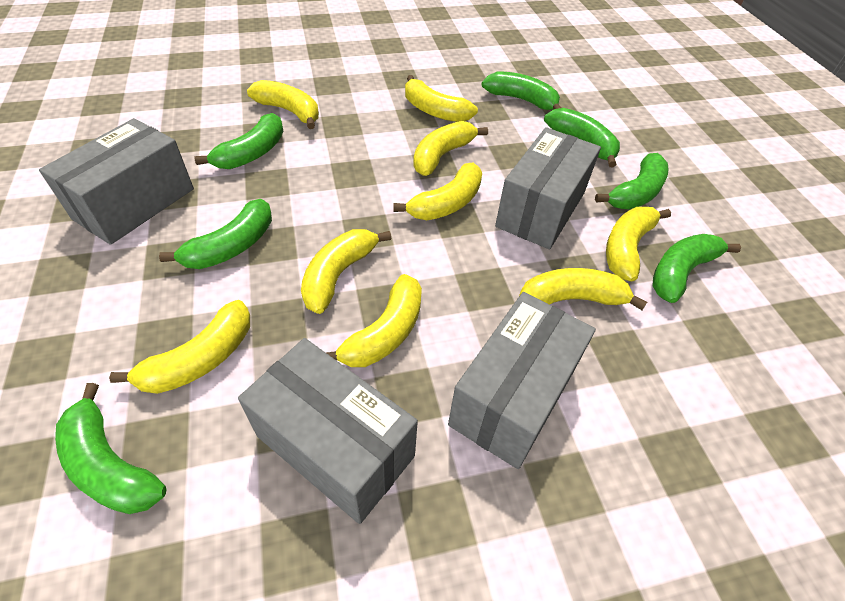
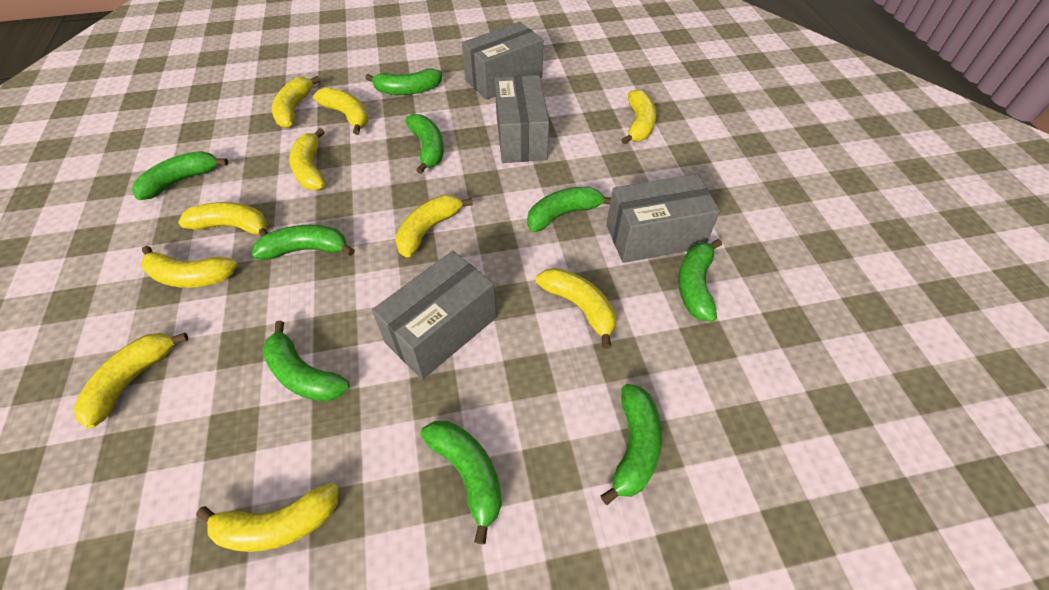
green banana: 7 -> 9
yellow banana: 9 -> 10

